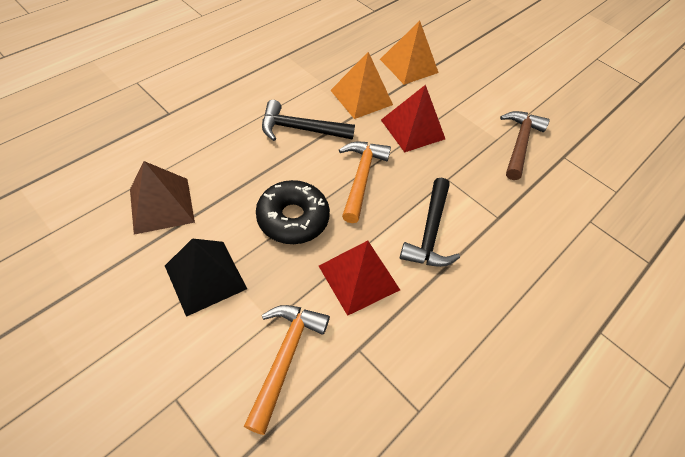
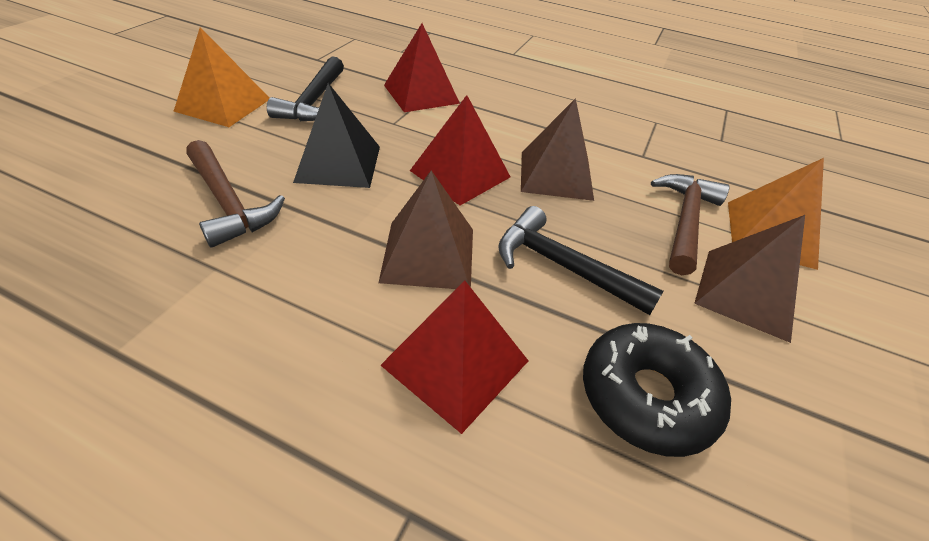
brown hammer: 1 -> 2
brown pyramid: 1 -> 3
orange hammer: 2 -> 0
red pyramid: 2 -> 3

